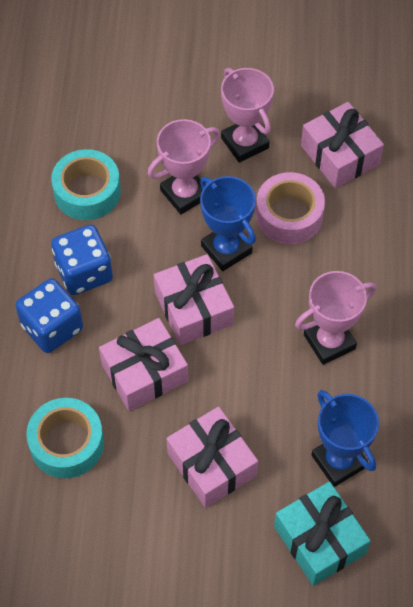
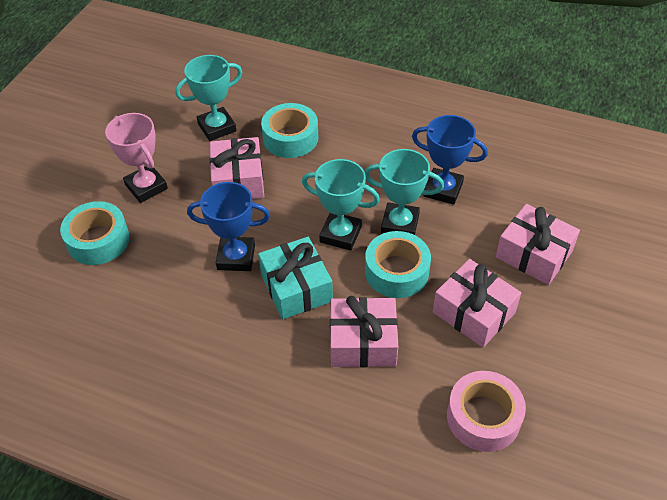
blue dice: 2 -> 0
pink trophy: 3 -> 1
turquoise tape: 2 -> 3
turquoise trophy: 0 -> 3

